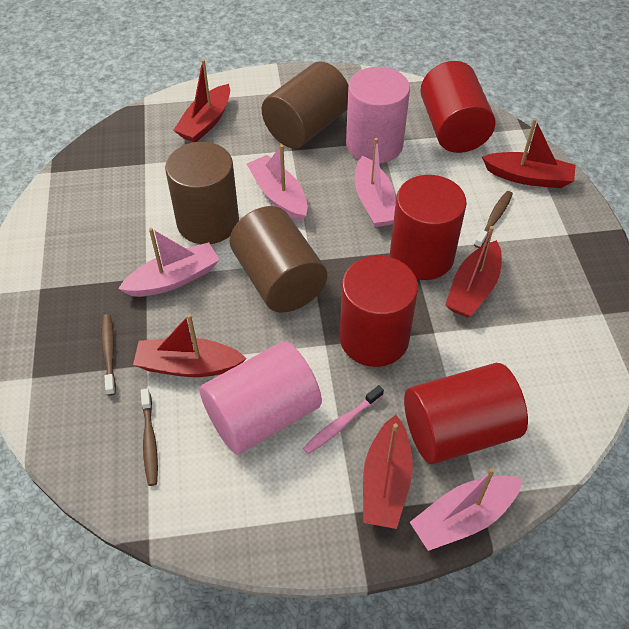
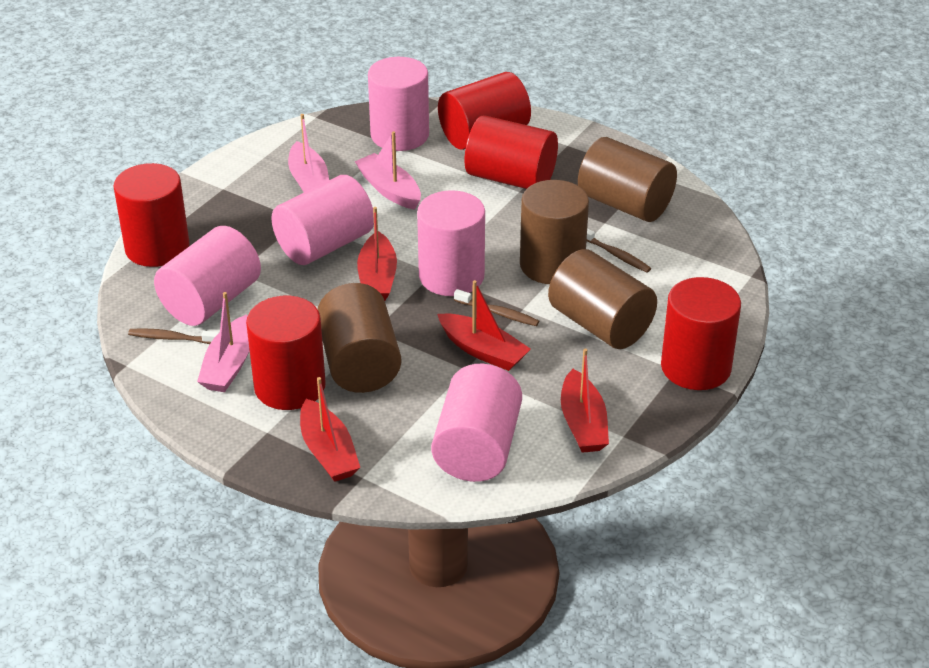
brown cylinder: 3 -> 4
pink boat: 4 -> 3
pink cylinder: 2 -> 5
pink toothbrush: 1 -> 0
red boat: 5 -> 4
red cylinder: 4 -> 5

